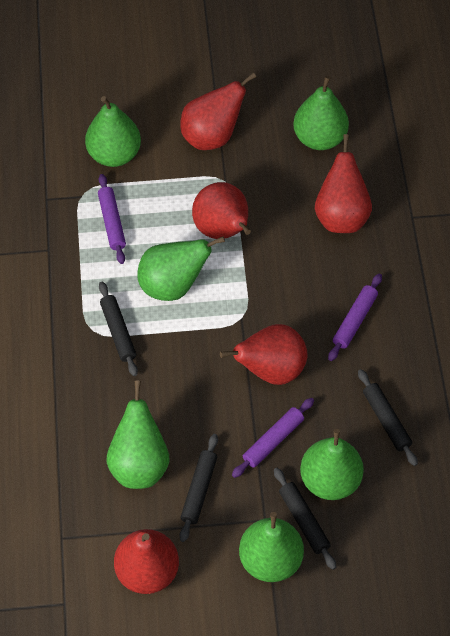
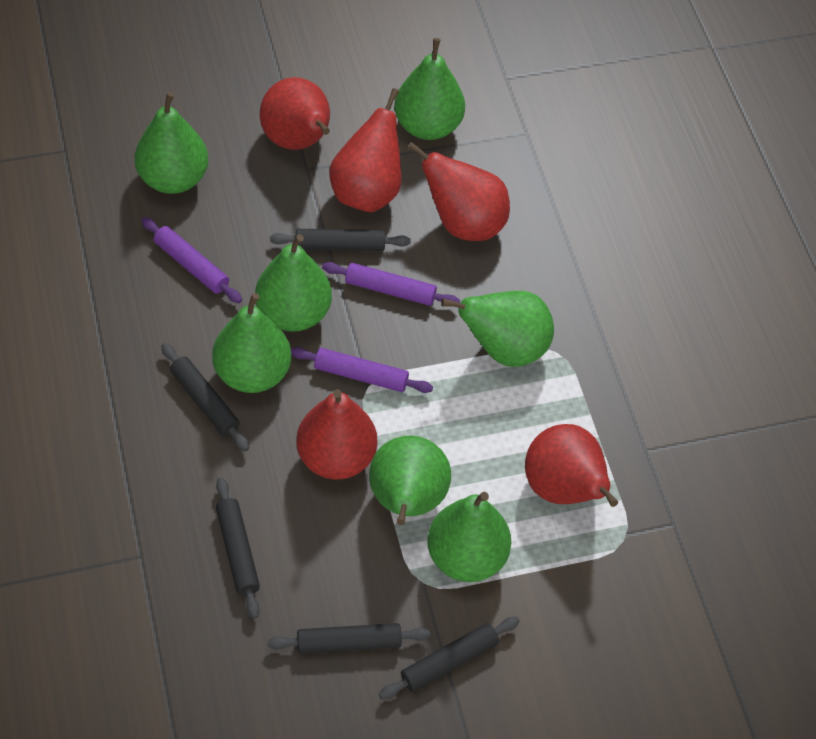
black rolling pin: 4 -> 5
green pear: 6 -> 7

